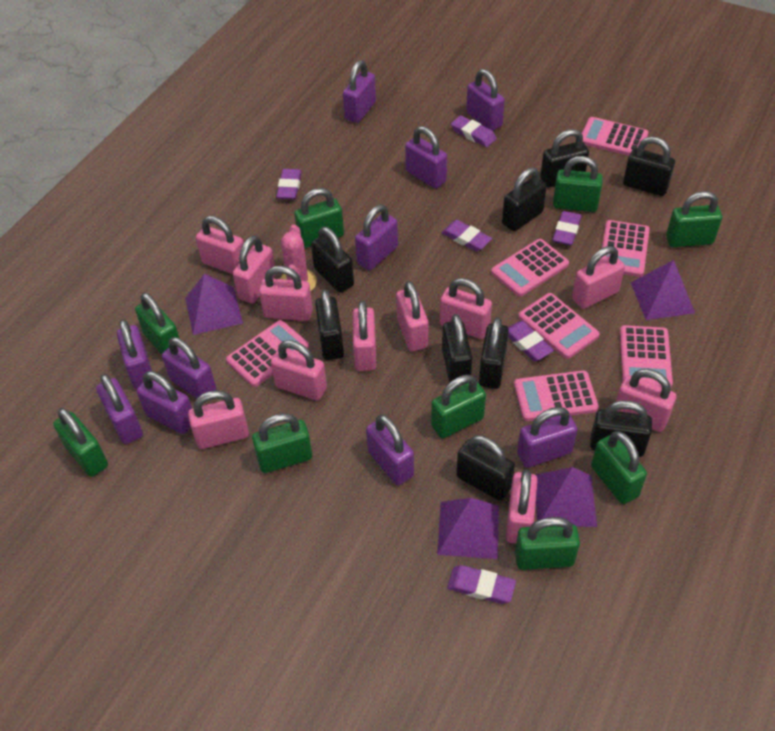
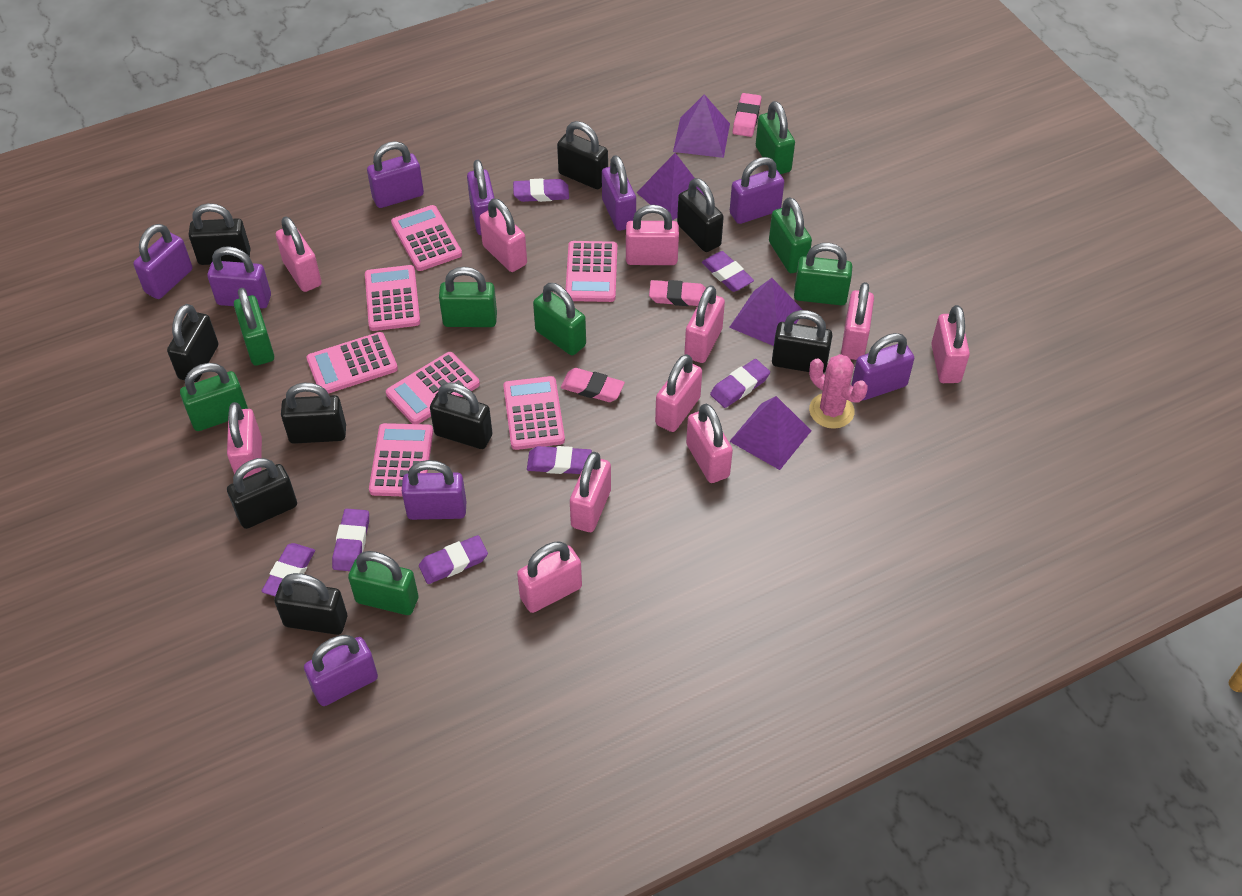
green padlock: 9 -> 8
pink eraser: 0 -> 3
purple eraser: 6 -> 7
purple padlock: 10 -> 9

